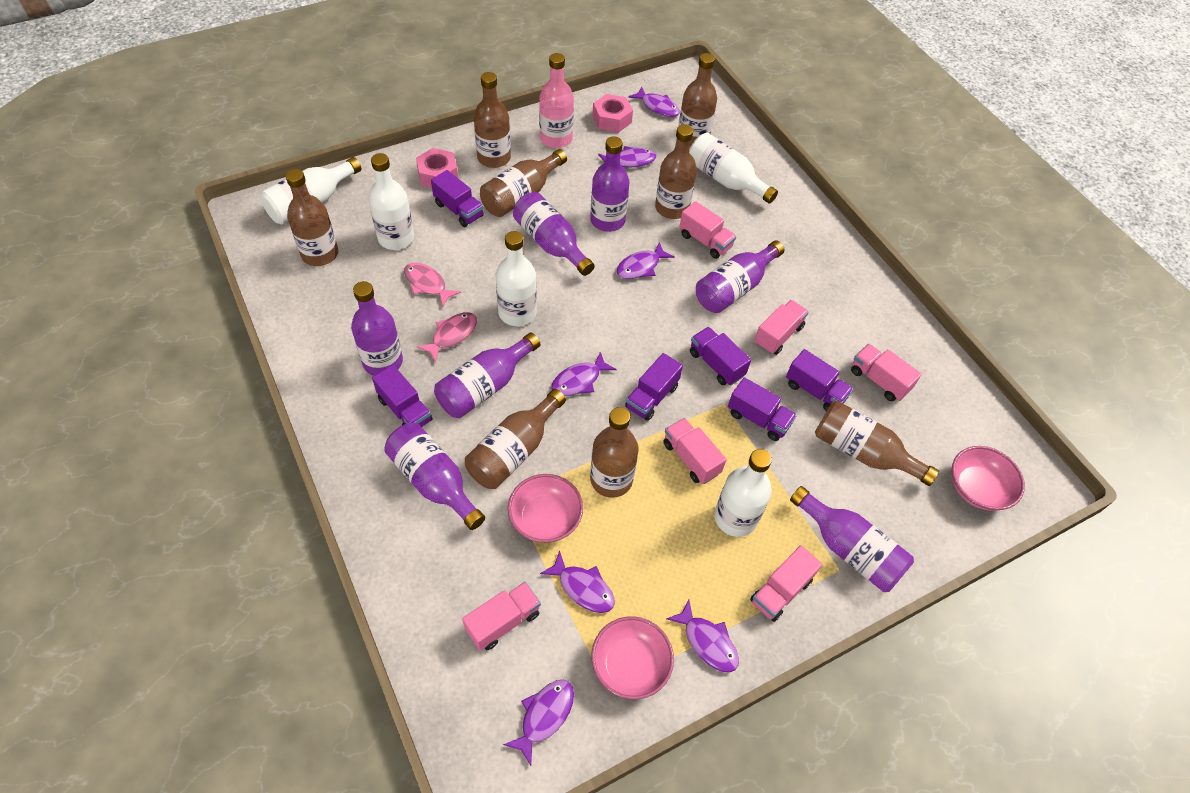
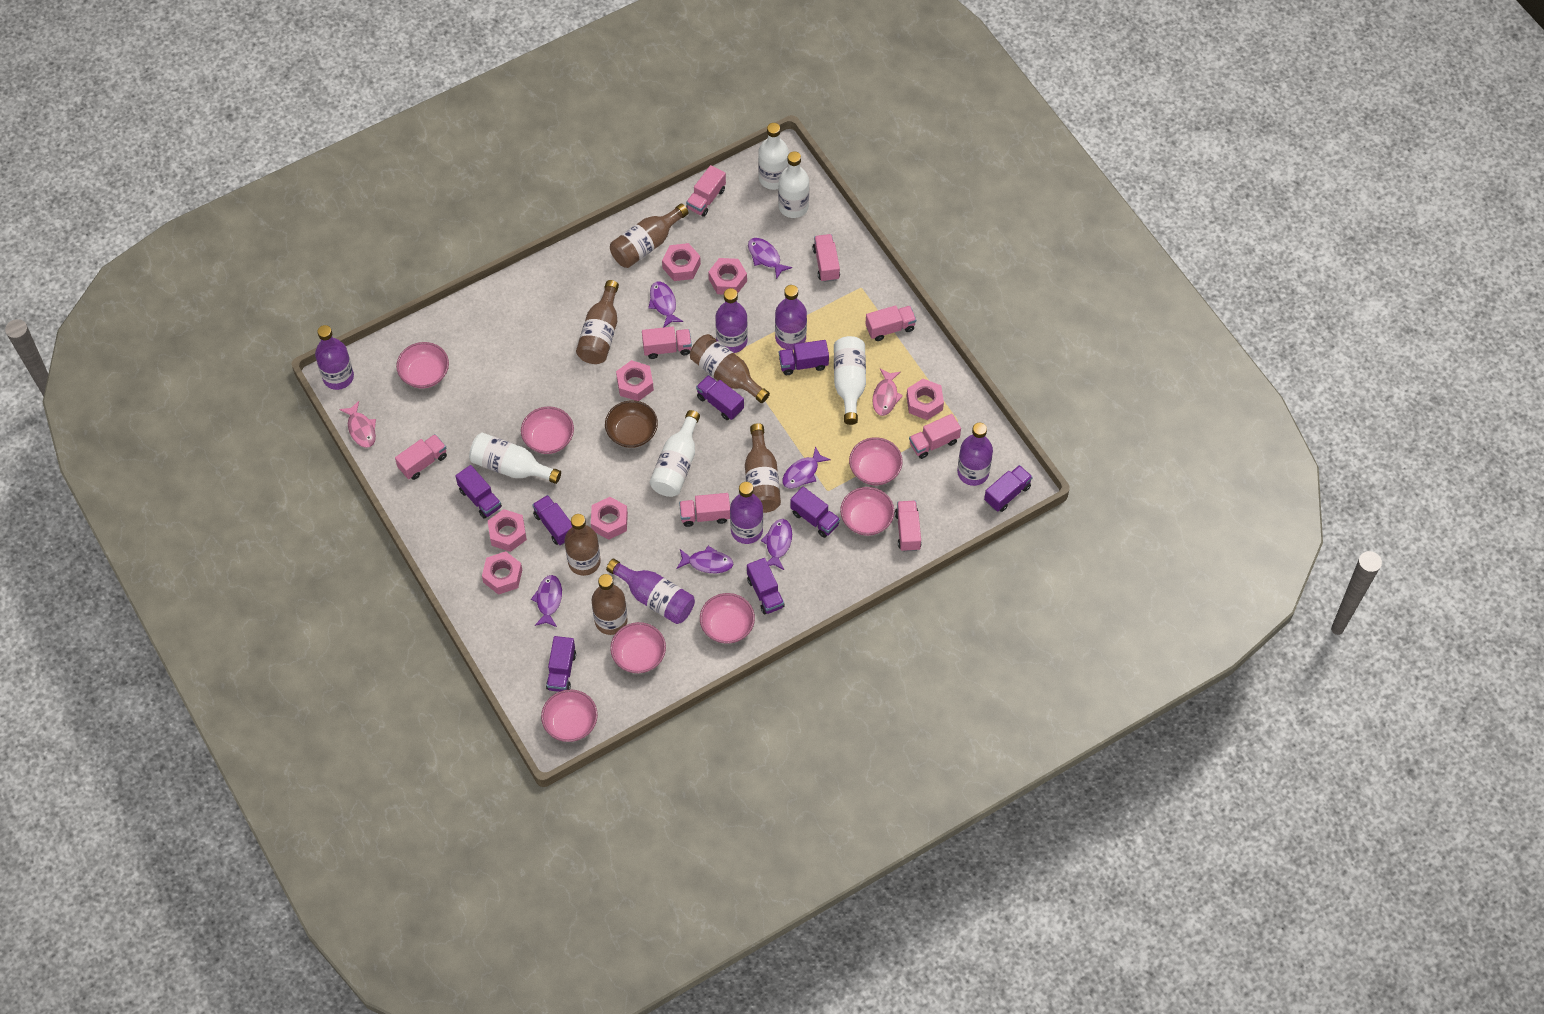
brown bottle: 8 -> 6
brown bowl: 0 -> 1
pink bottle: 1 -> 0
pink bowl: 3 -> 7
pink nut: 2 -> 7
pink truck: 6 -> 8
purple bottle: 7 -> 6
purple fish: 7 -> 6
purple truck: 6 -> 8

